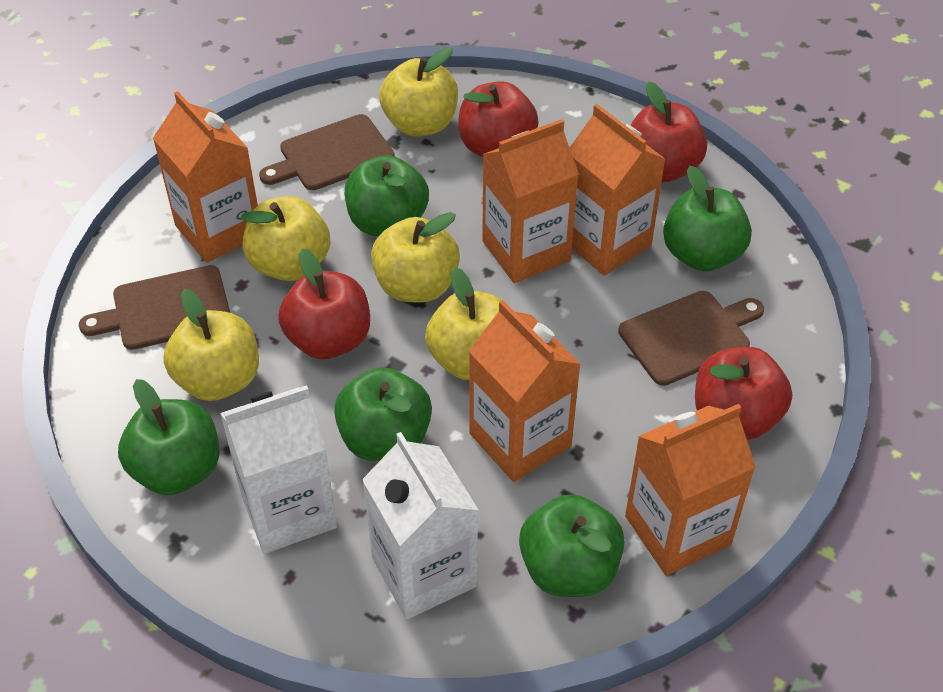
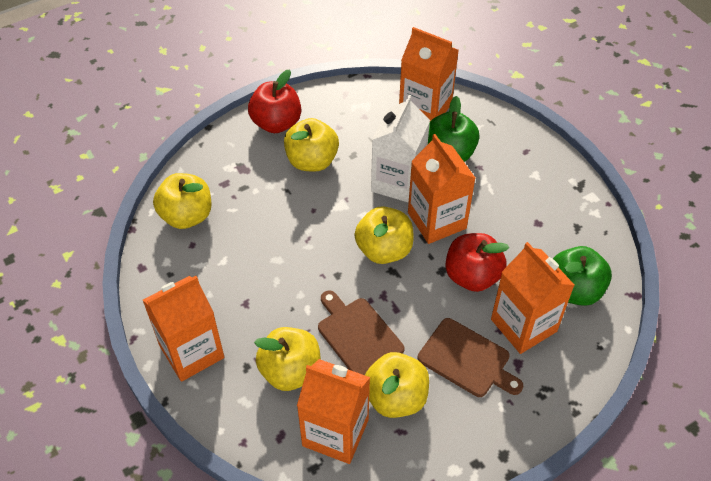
brown cutting board: 3 -> 2
green apple: 5 -> 2
red apple: 4 -> 2
white carton: 2 -> 1

